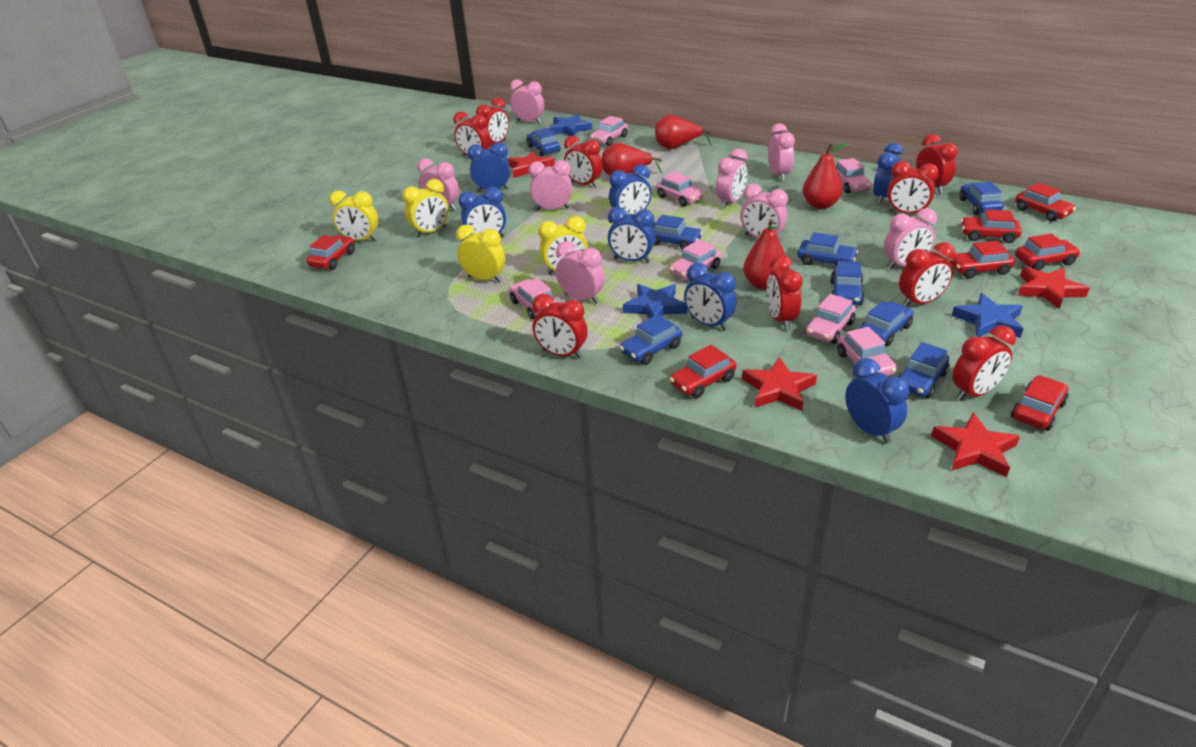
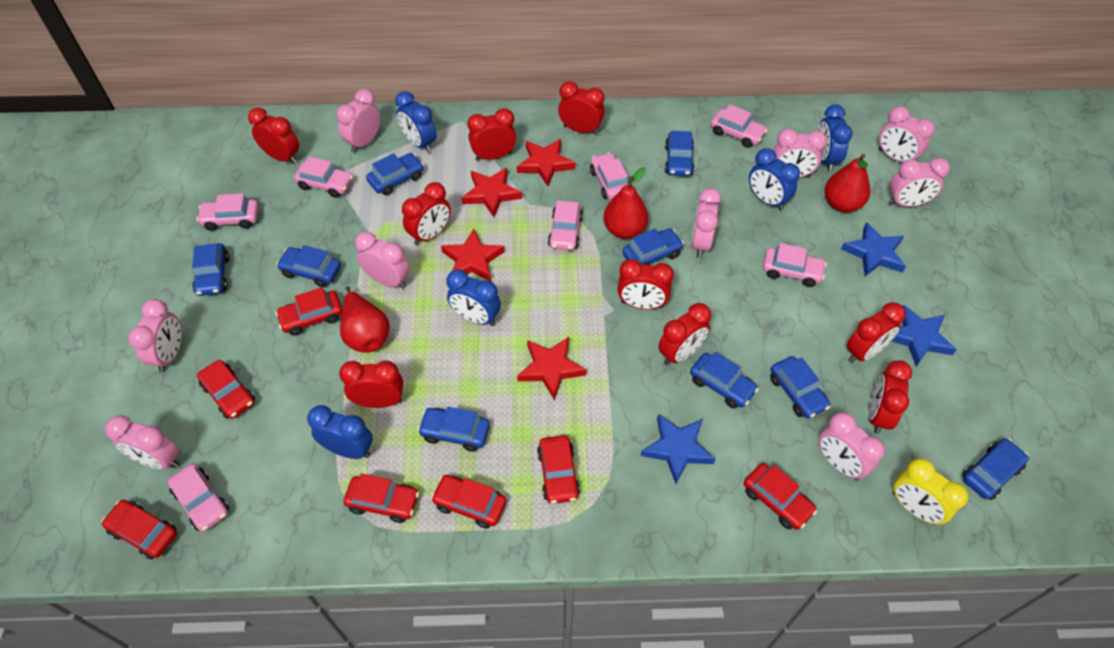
blue car: 8 -> 9
blue clock: 7 -> 5
pink clock: 8 -> 9
red pear: 4 -> 3
yellow clock: 4 -> 1

